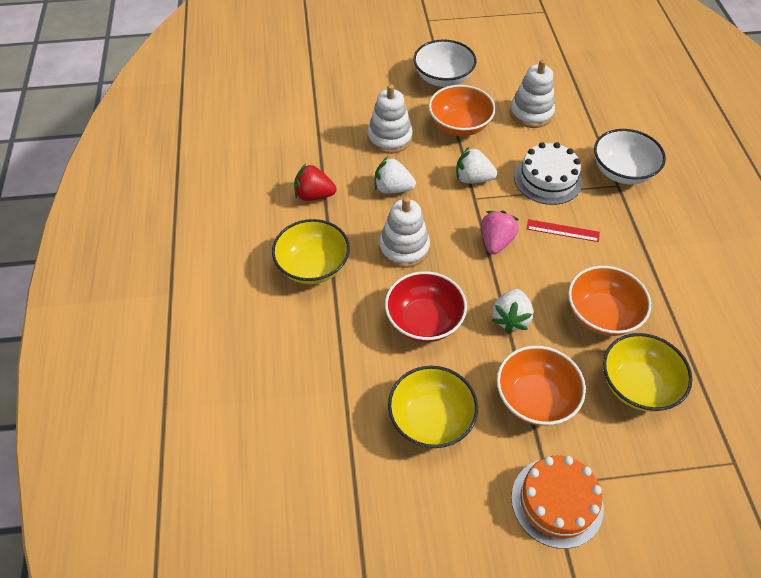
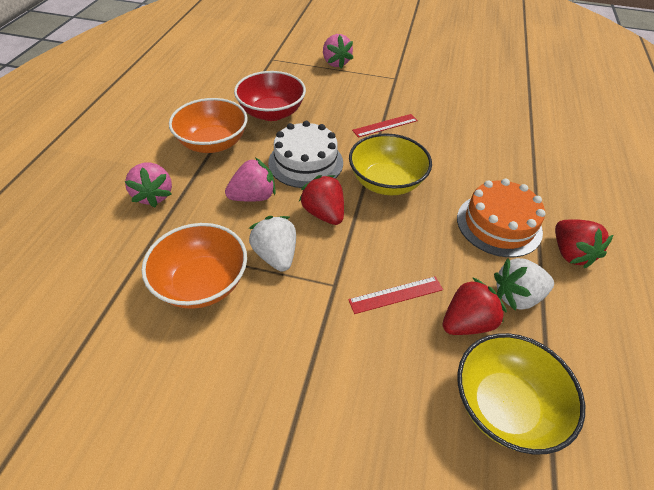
orange bowl: 3 -> 2
pink strawberry: 1 -> 3
red ruler: 1 -> 2
red strawberry: 1 -> 3
white bowl: 2 -> 0
white stacking toy: 3 -> 0
white strawberry: 3 -> 2
yellow bowl: 3 -> 2

